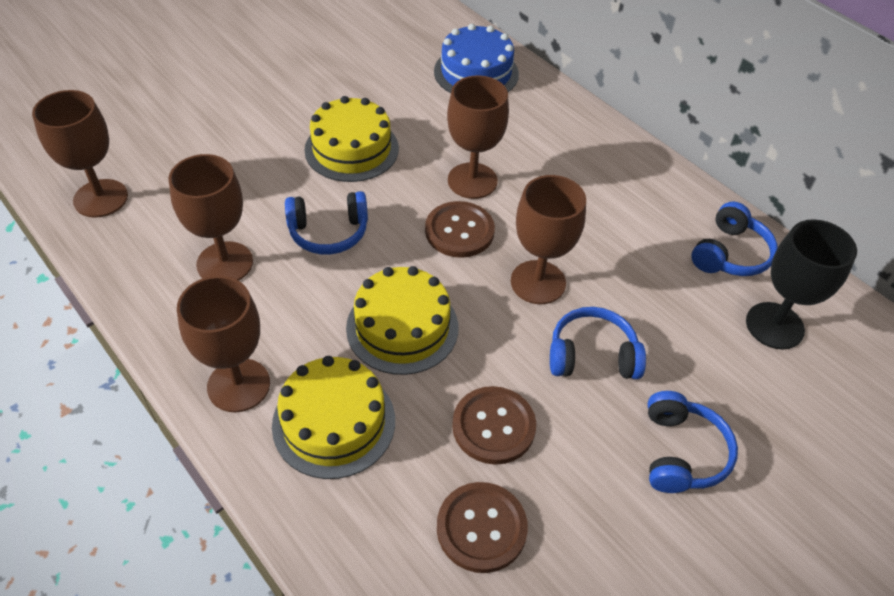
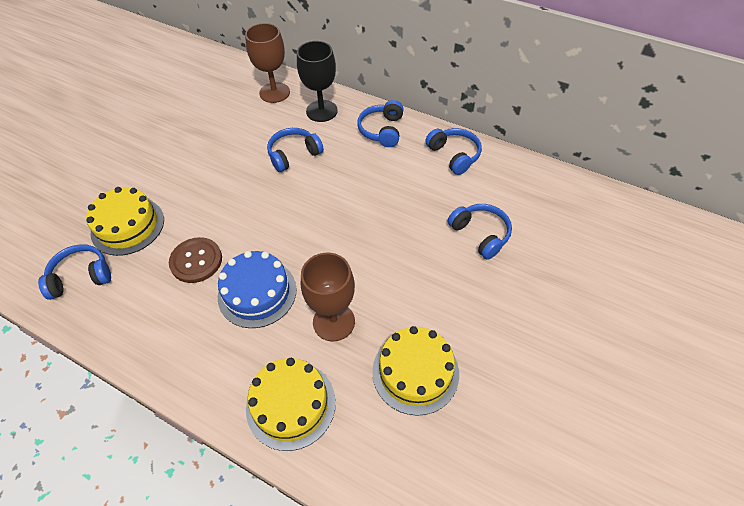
blue headphones: 4 -> 5
brown button: 3 -> 1
brown goblet: 5 -> 2

